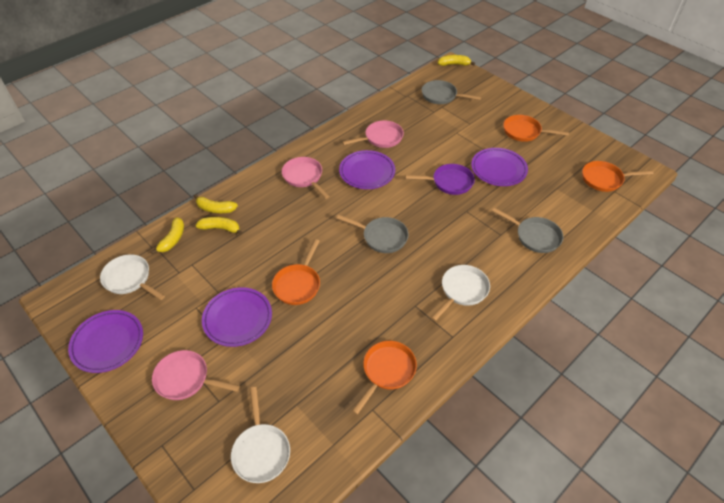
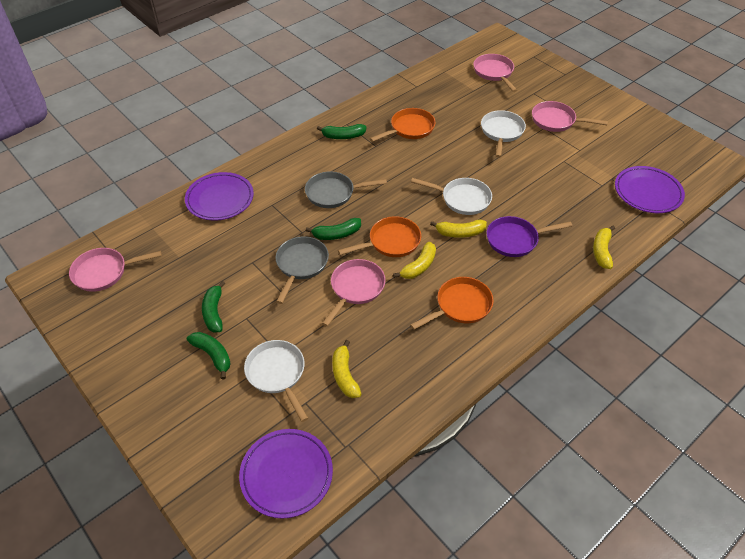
green banana: 0 -> 4
grey pan: 3 -> 2
orange pan: 4 -> 3
pink pan: 3 -> 4
purple plate: 4 -> 3

